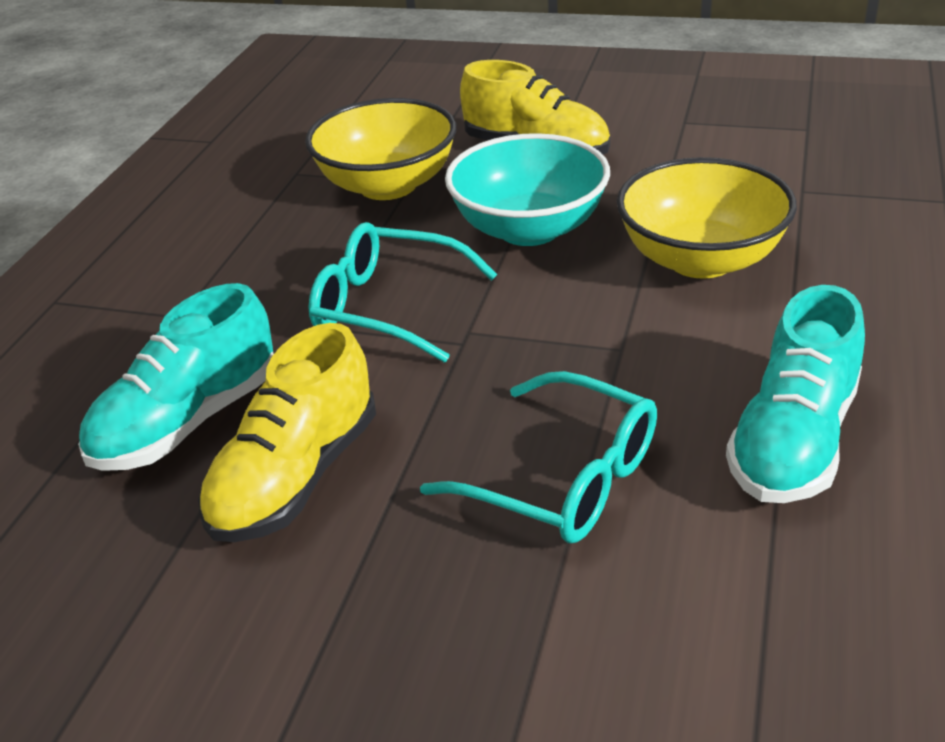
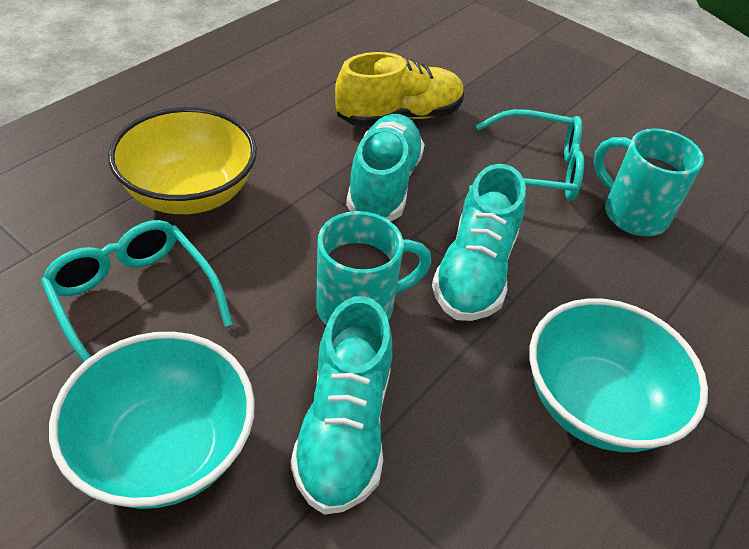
turquoise bowl: 1 -> 2
turquoise mug: 0 -> 2
turquoise shoe: 2 -> 3
yellow bowl: 2 -> 1
yellow shoe: 2 -> 1

